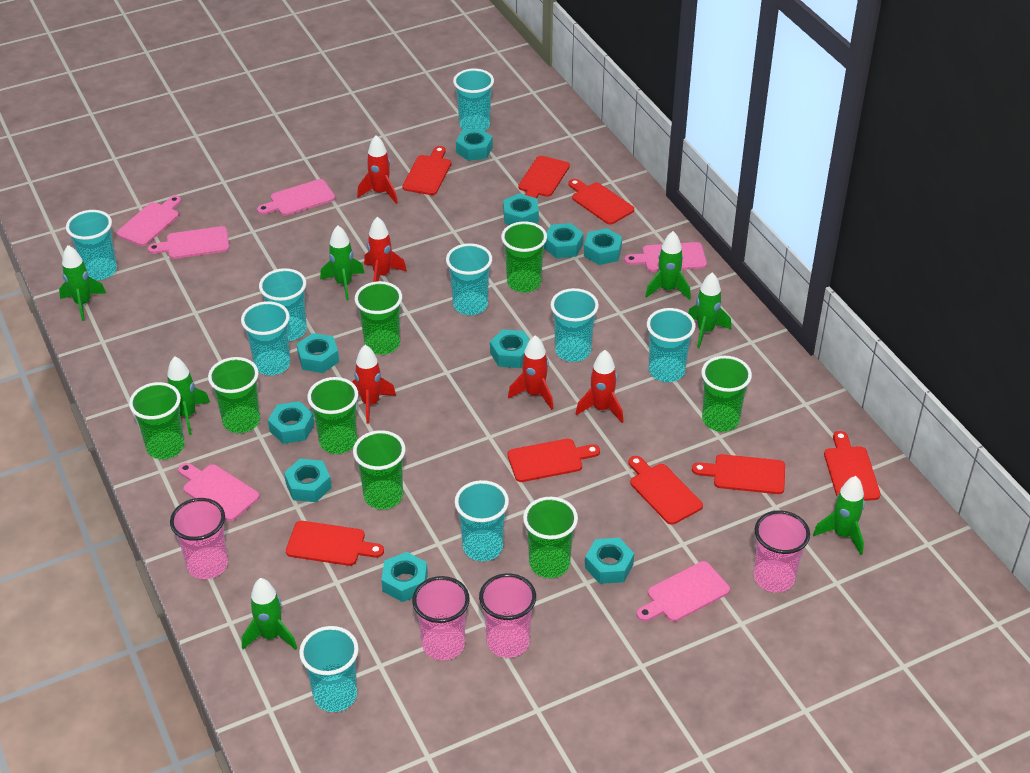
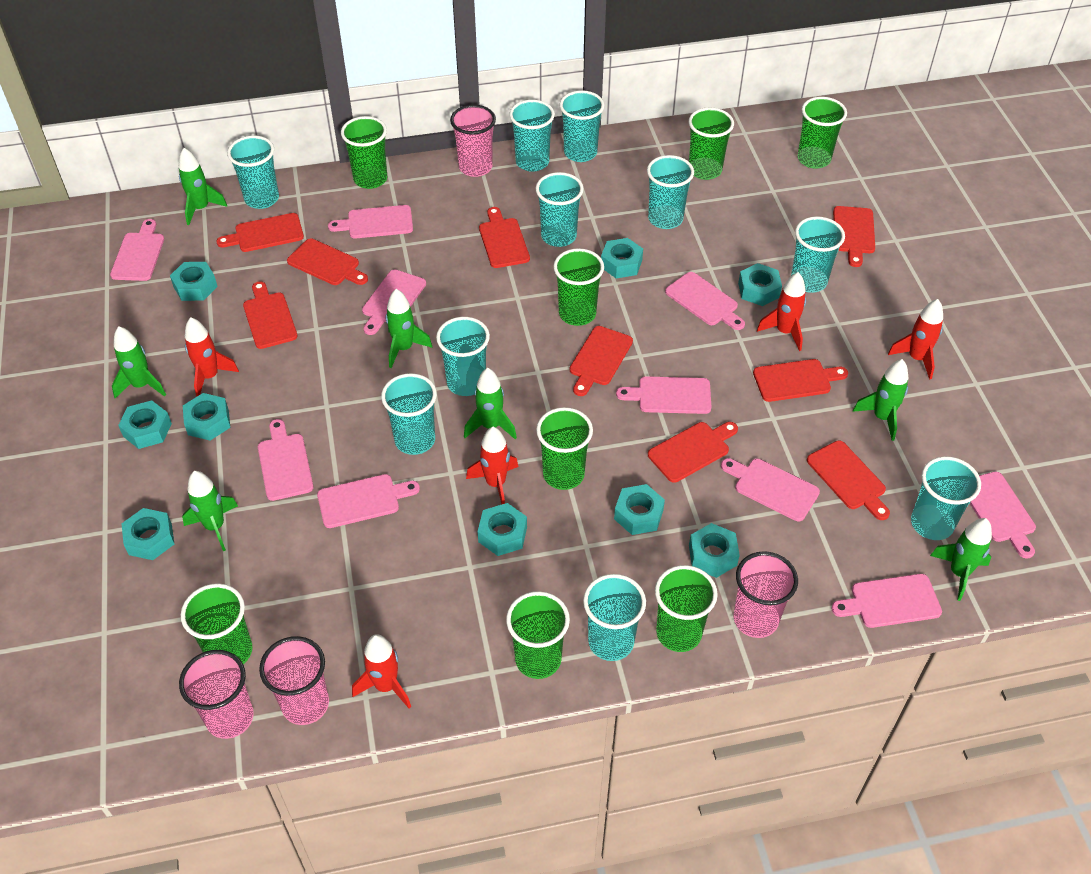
pink cutting board: 6 -> 10
red cutting board: 8 -> 9
turquoise cup: 9 -> 10
turquoise nut: 10 -> 9

